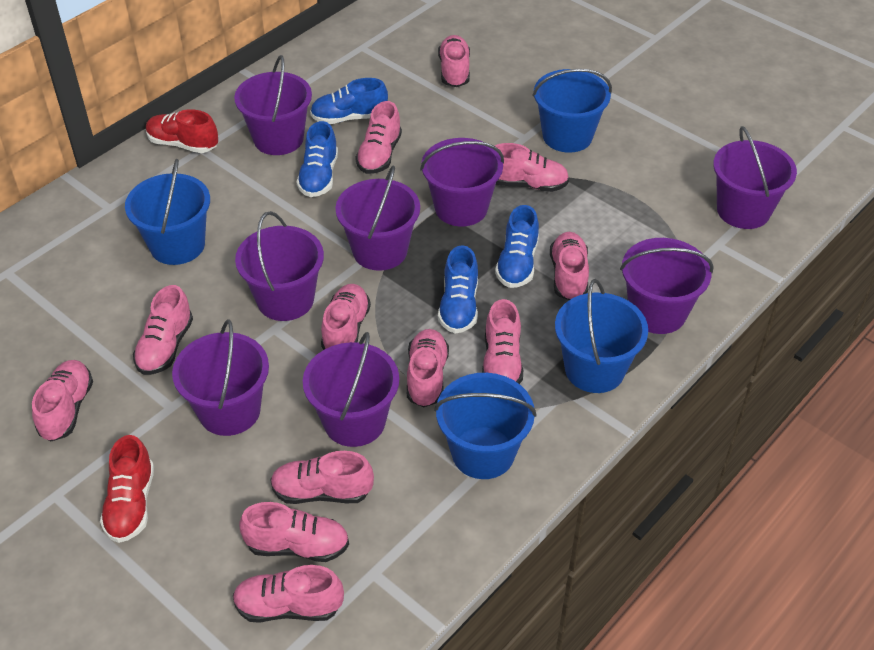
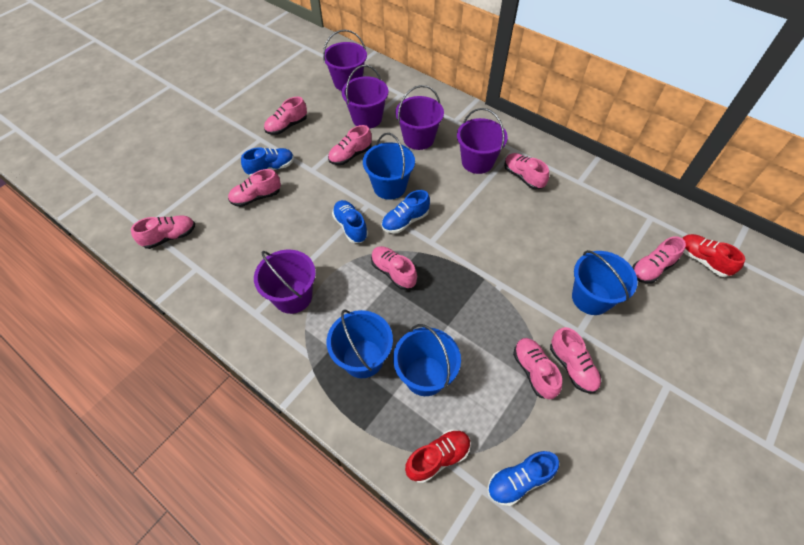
pink shoe: 12 -> 9
purple bucket: 8 -> 5

